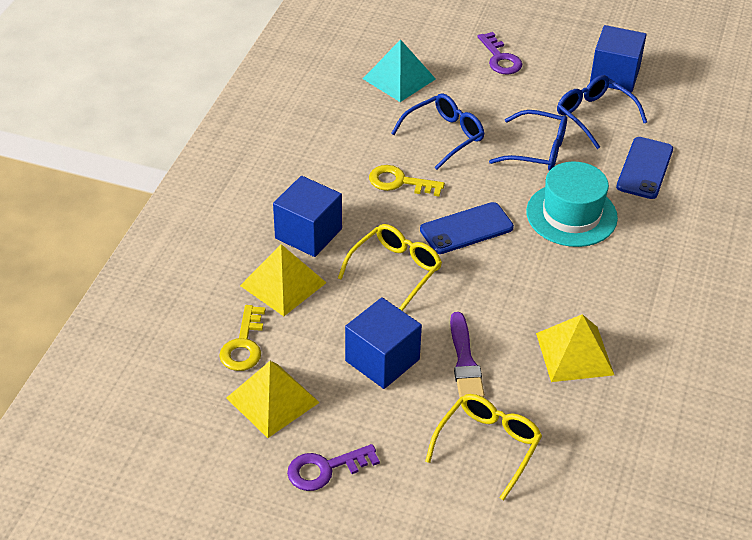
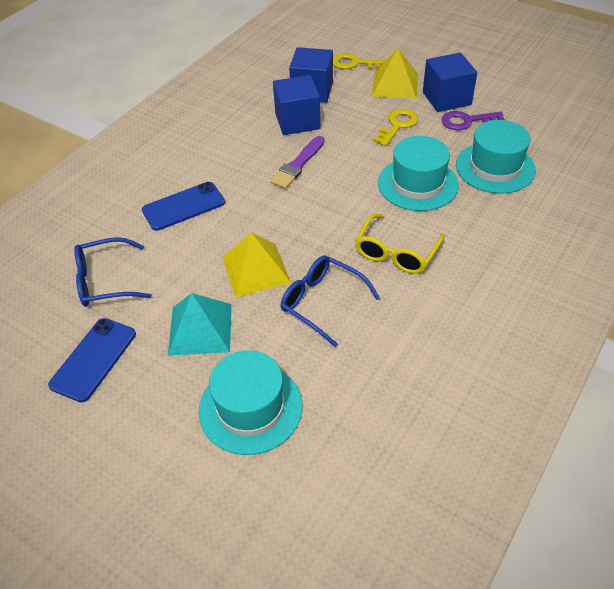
blue glasses: 3 -> 2
purple key: 2 -> 1
turquoise hat: 1 -> 3
yellow glasses: 2 -> 1
yellow pyramid: 3 -> 2

